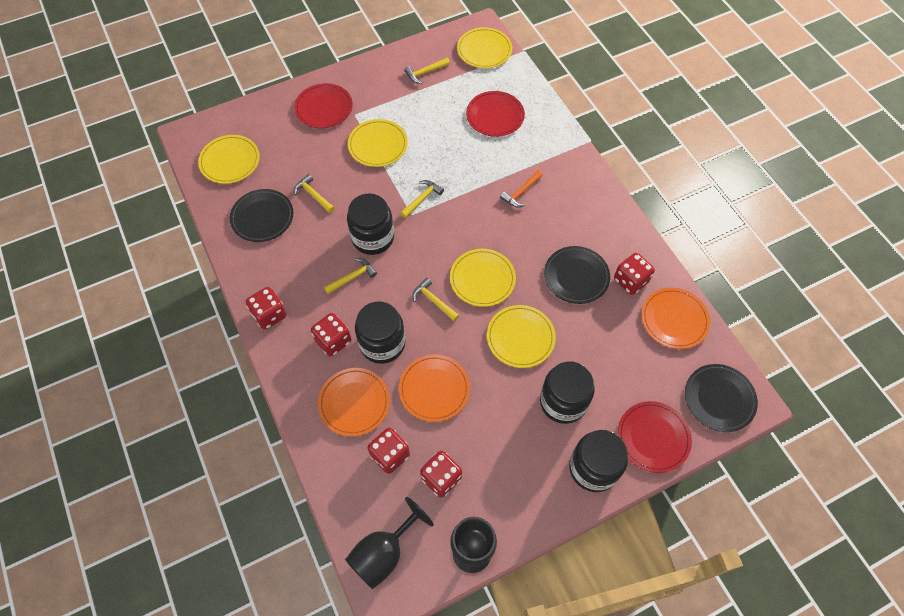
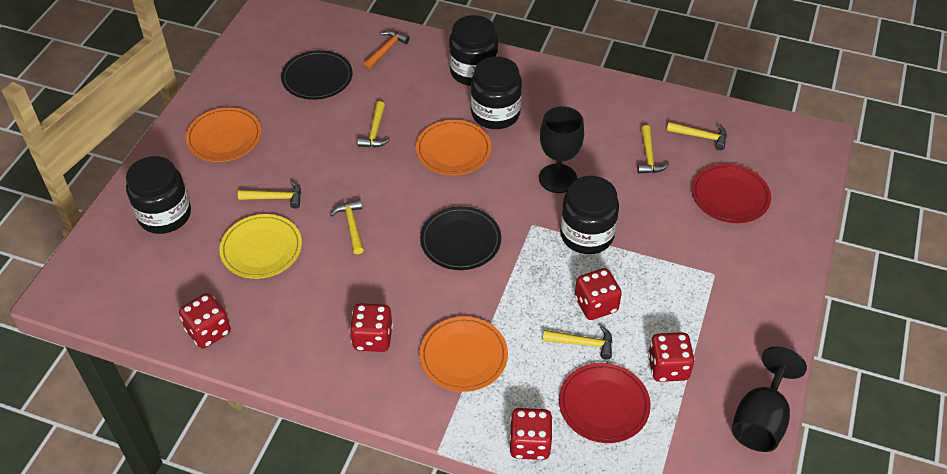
black plate: 3 -> 2
red plate: 3 -> 2
yellow hammer: 5 -> 6
yellow plate: 5 -> 1

